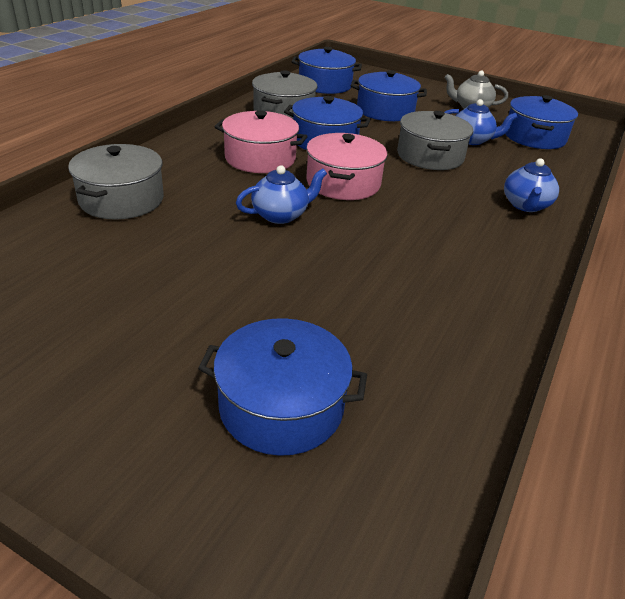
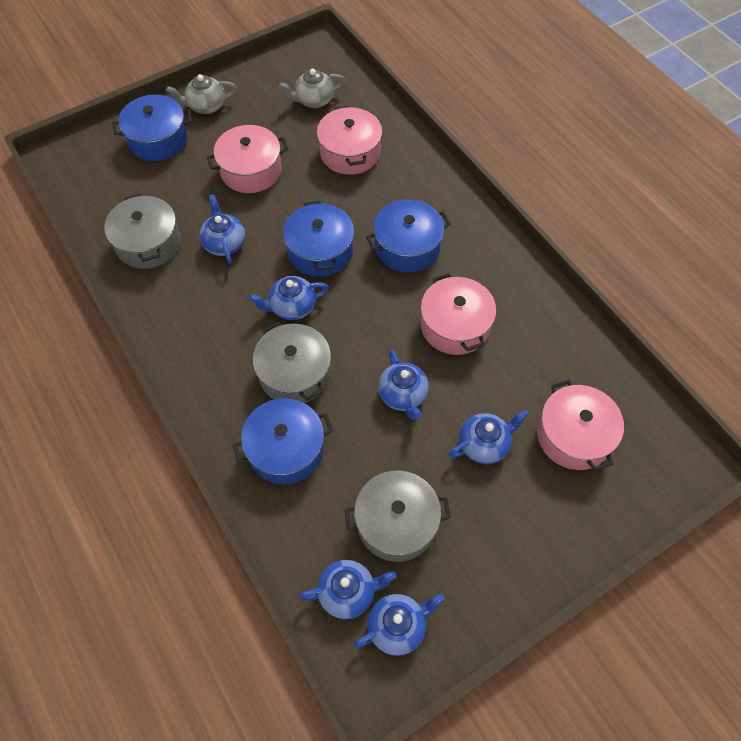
blue pot: 5 -> 4
blue teapot: 3 -> 6
grey teapot: 1 -> 2
pink pot: 2 -> 4

